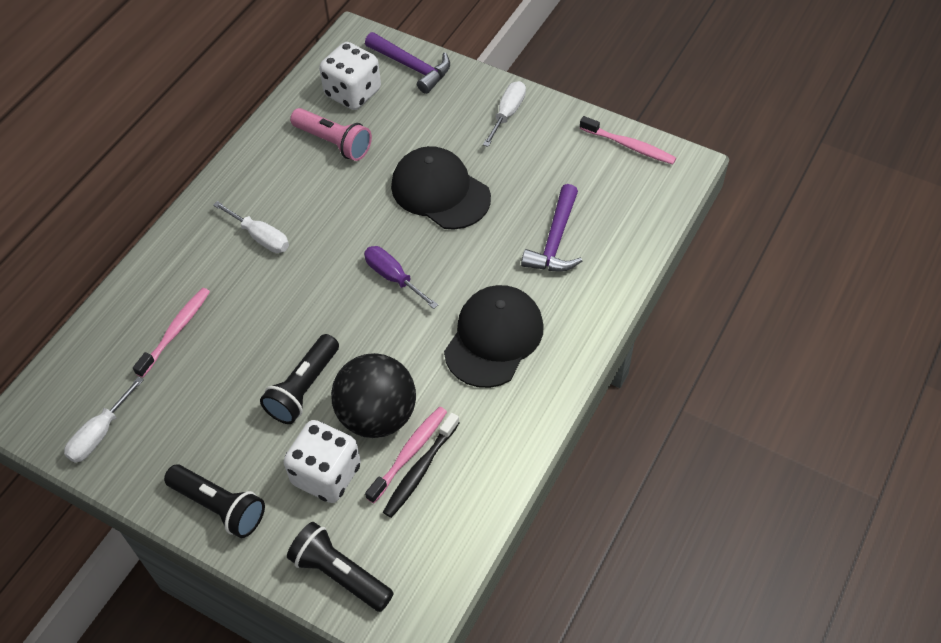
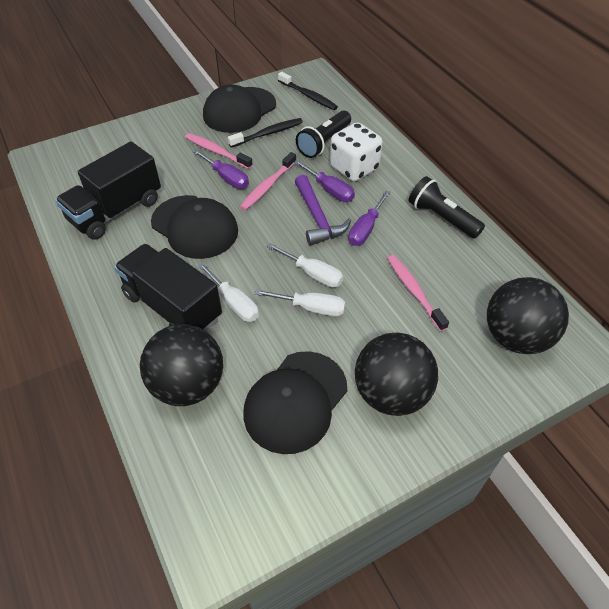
black ball: 1 -> 3
black cap: 2 -> 3
black flashlight: 3 -> 2
black toothbrush: 1 -> 2
black truck: 0 -> 2
pink flashlight: 1 -> 0
purple hammer: 2 -> 1
purple screwdriver: 1 -> 3
white dice: 2 -> 1

